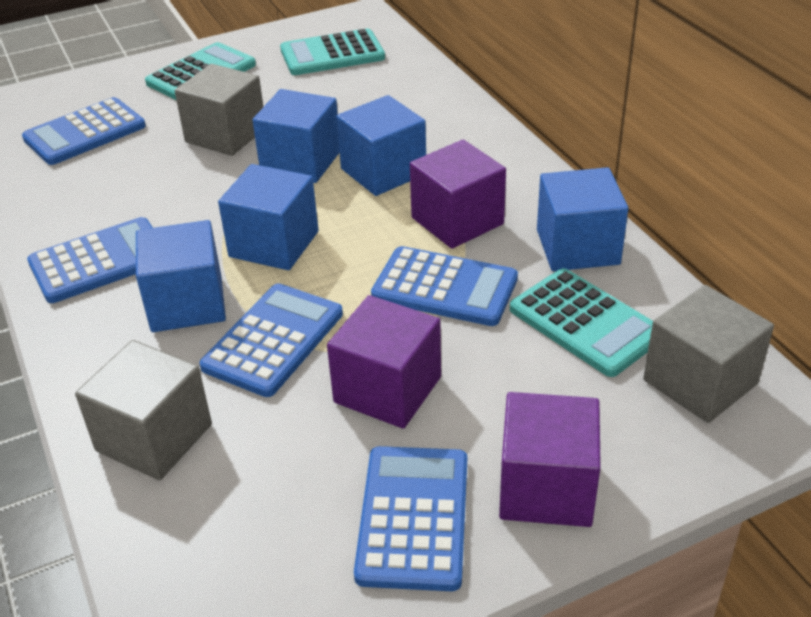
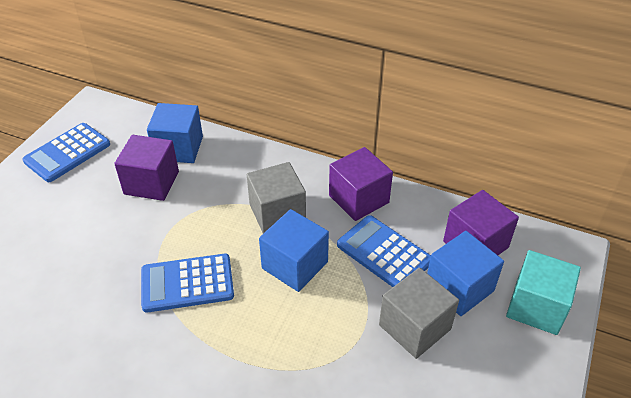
blue calculator: 5 -> 3
blue cube: 5 -> 3
grey cube: 3 -> 2
turquoise calculator: 3 -> 0
turquoise cube: 0 -> 1

